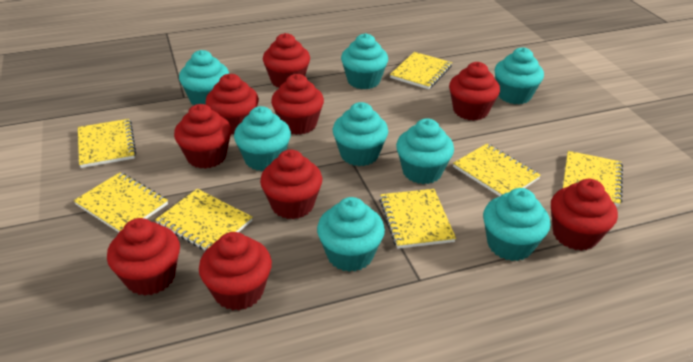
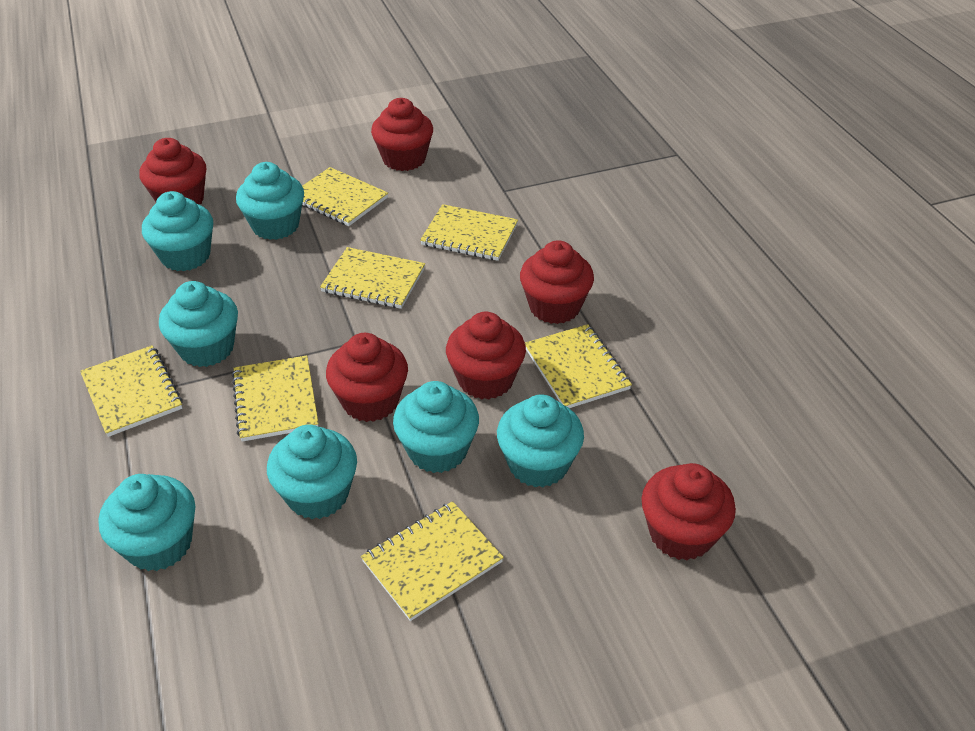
red cupcake: 9 -> 6
turquoise cupcake: 8 -> 7

